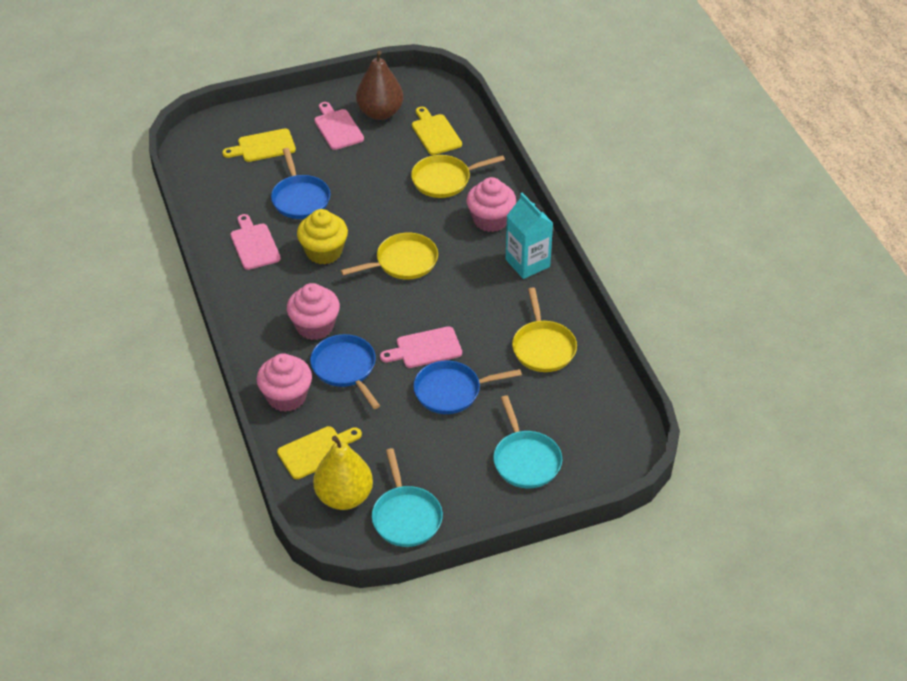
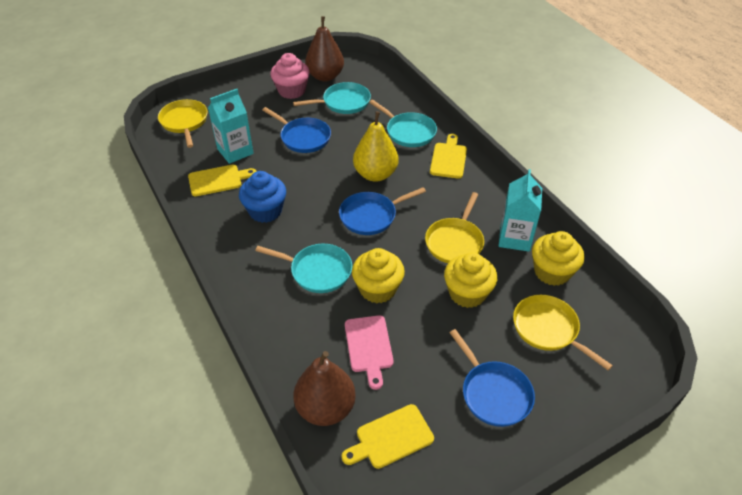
blue cupcake: 0 -> 1
brown pear: 1 -> 2
pink cupcake: 3 -> 1
pink cutting board: 3 -> 1
turquoise carton: 1 -> 2
turquoise pan: 2 -> 3
yellow cupcake: 1 -> 3

